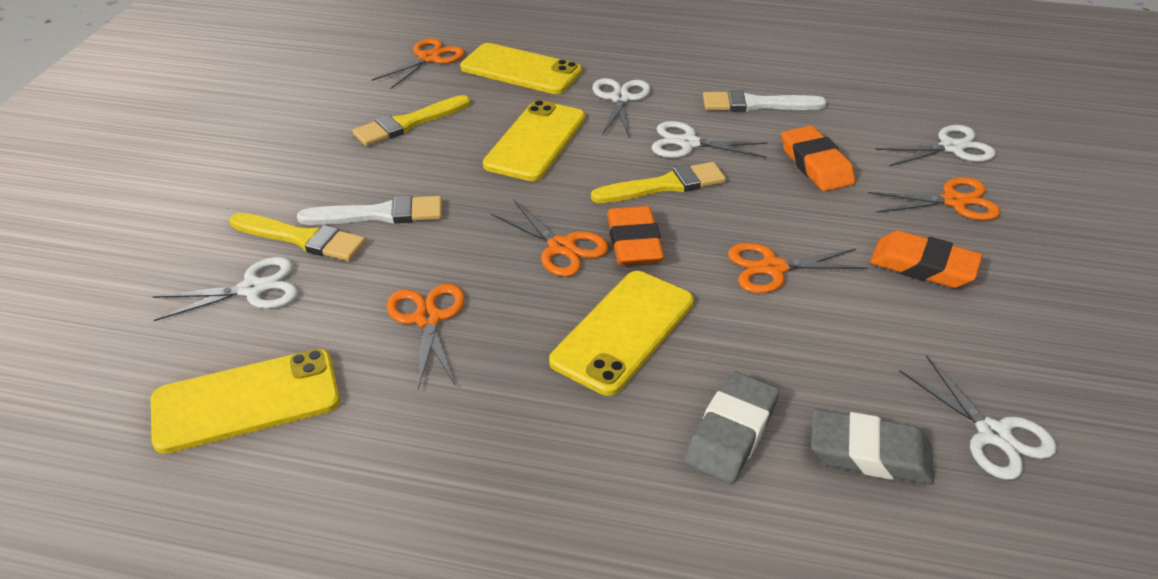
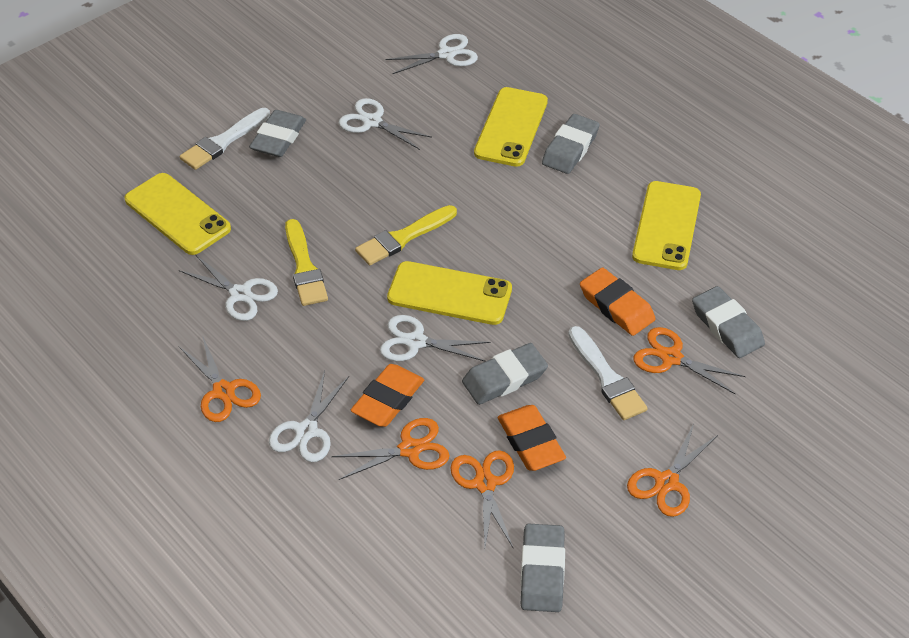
grey eraser: 2 -> 5
yellow brush: 3 -> 2

